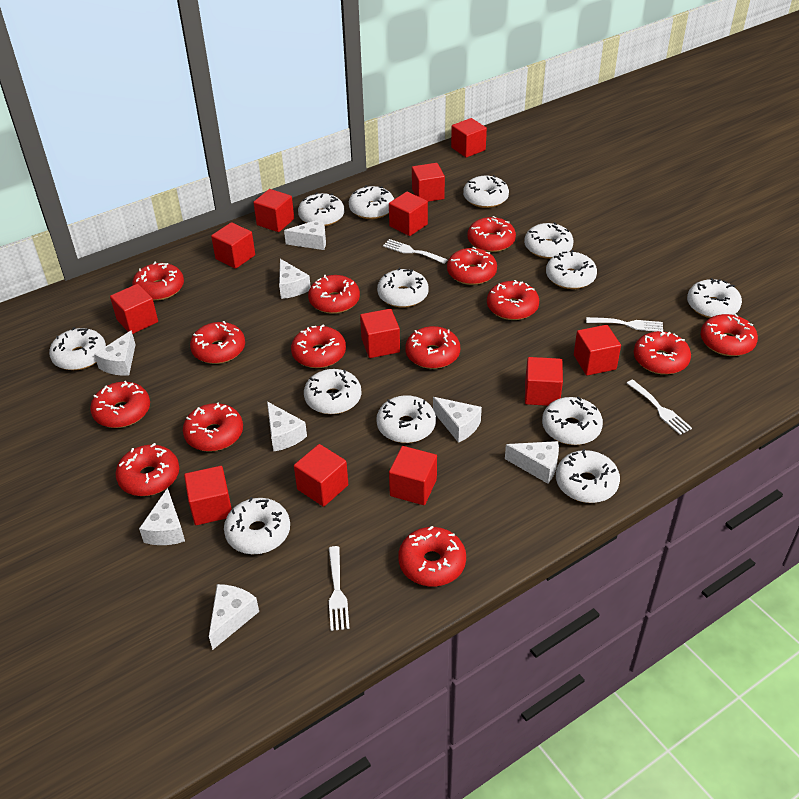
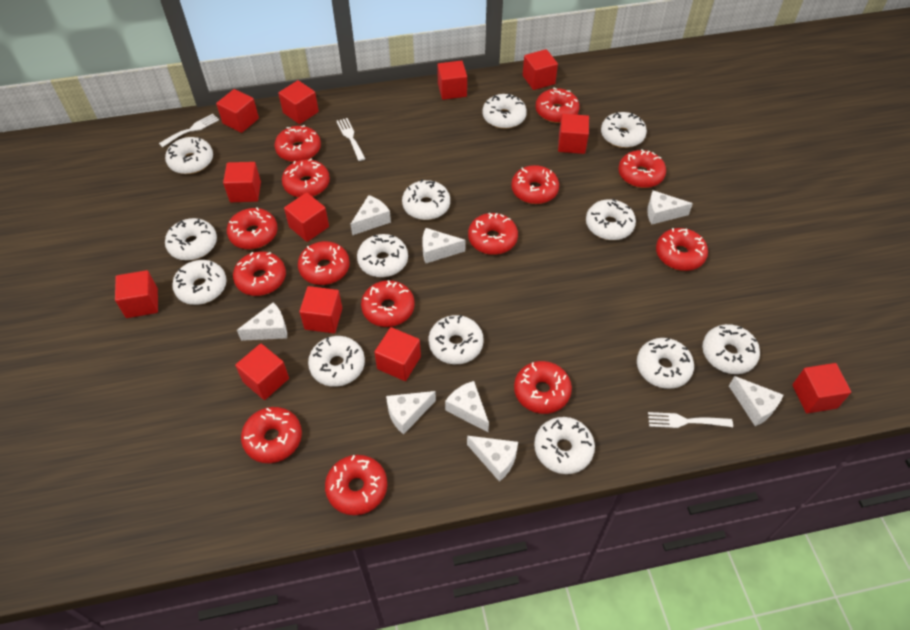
white fork: 4 -> 3

